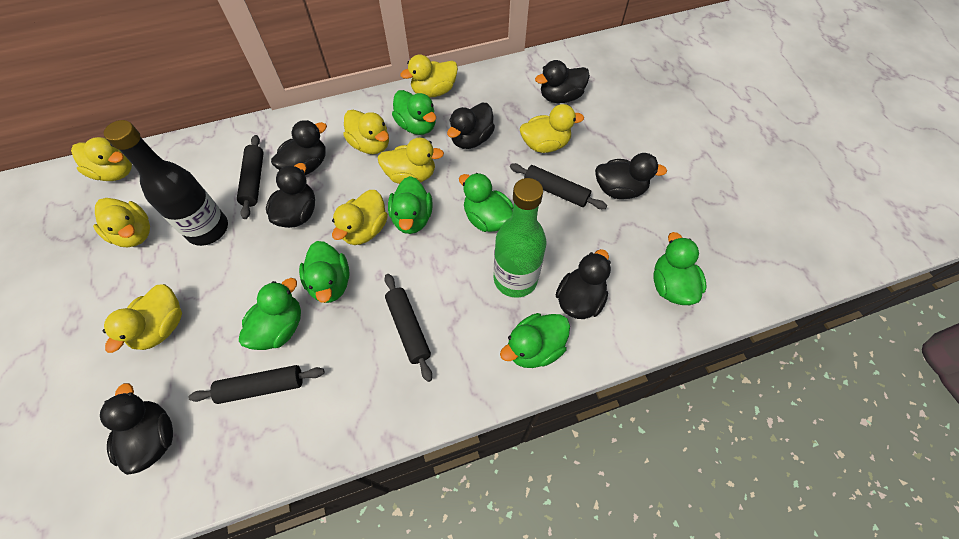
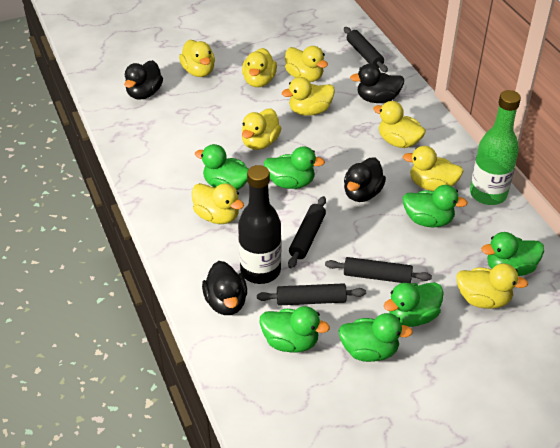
black duck: 7 -> 4
yellow duck: 8 -> 9

